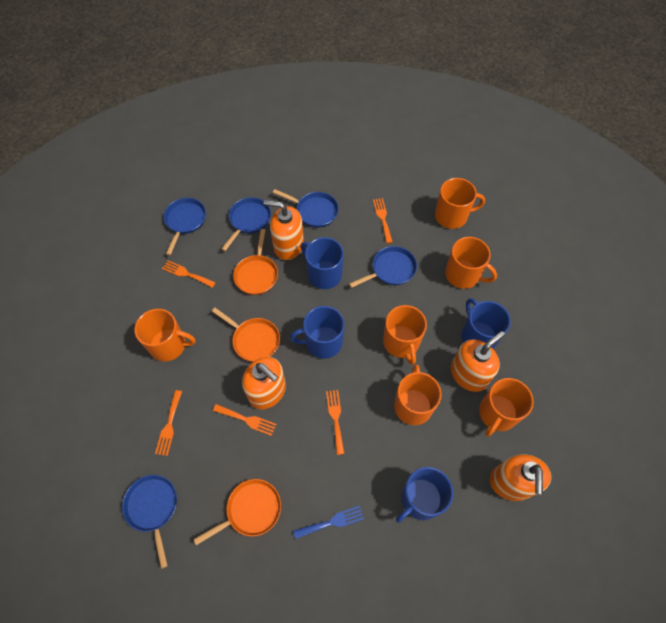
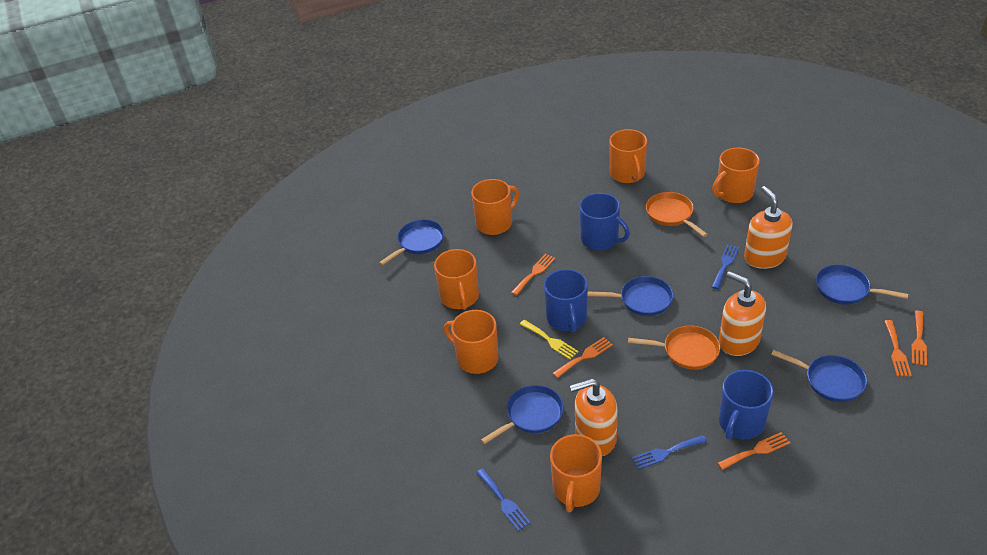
blue fork: 1 -> 3
blue mug: 4 -> 3
orange pan: 3 -> 2
orange soap dispenser: 4 -> 3
yellow fork: 0 -> 1

